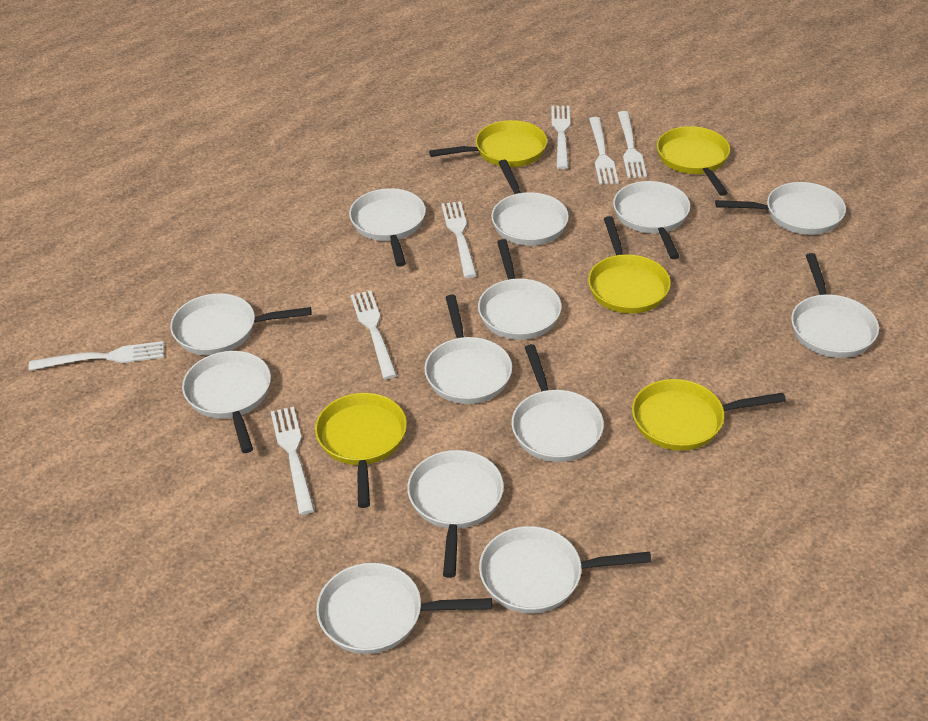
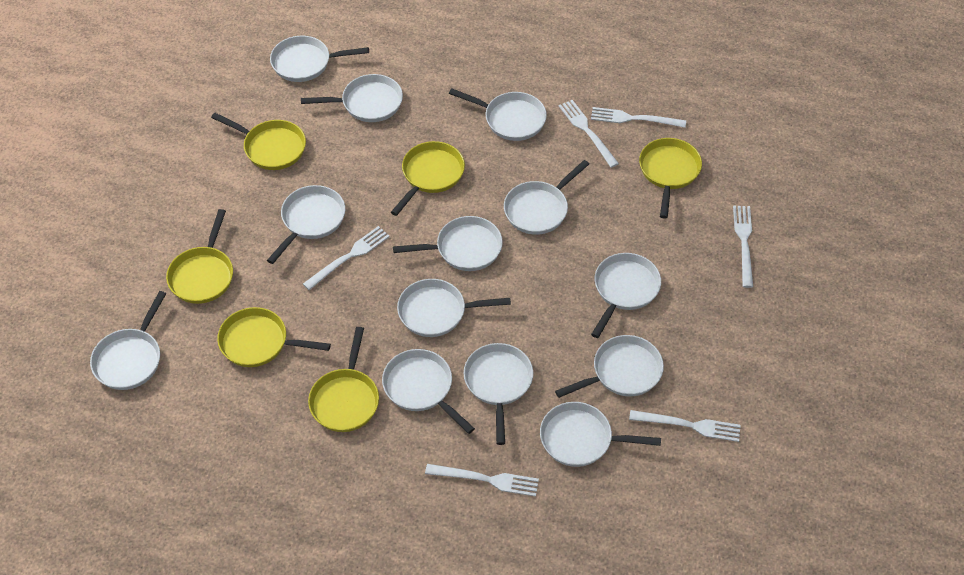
white fork: 7 -> 6
yellow pan: 5 -> 6

